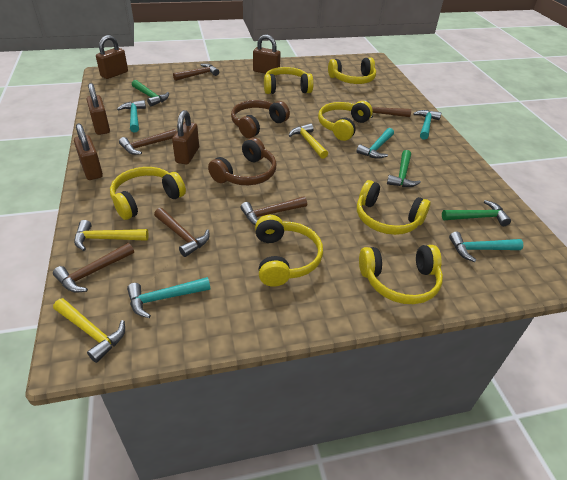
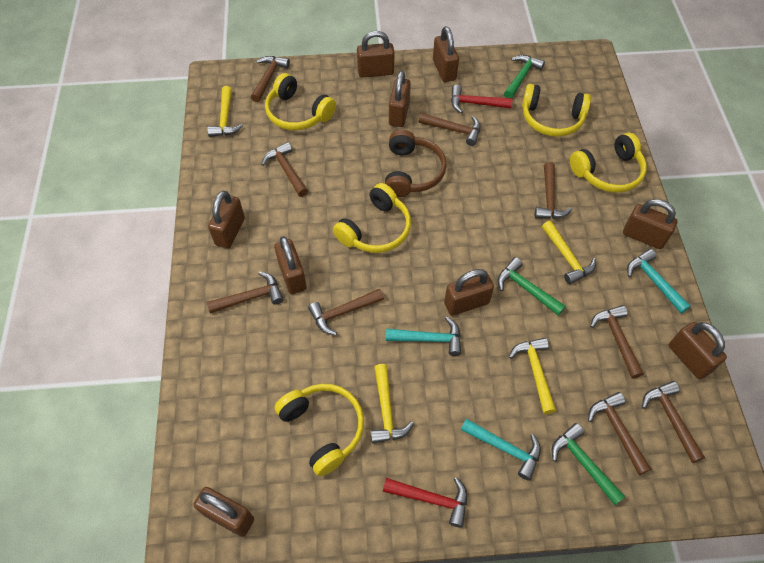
brown hammer: 6 -> 9
brown headphones: 2 -> 1
brown padlock: 5 -> 9
red hammer: 0 -> 2
turquoise hammer: 5 -> 3
yellow hammer: 3 -> 4
yellow headphones: 7 -> 5

